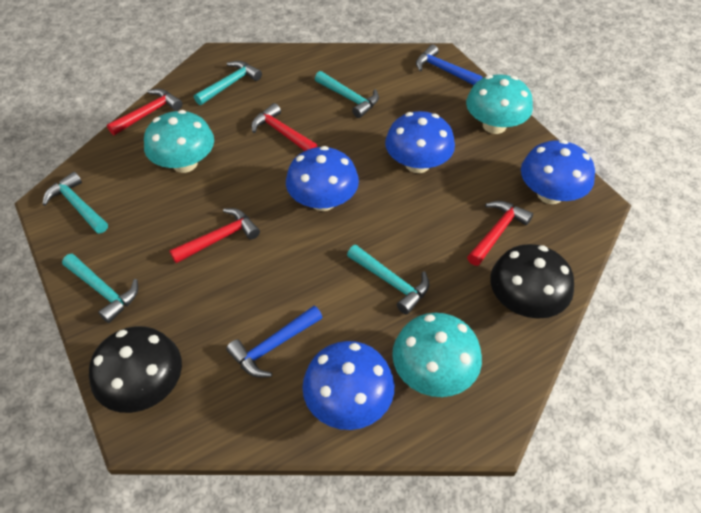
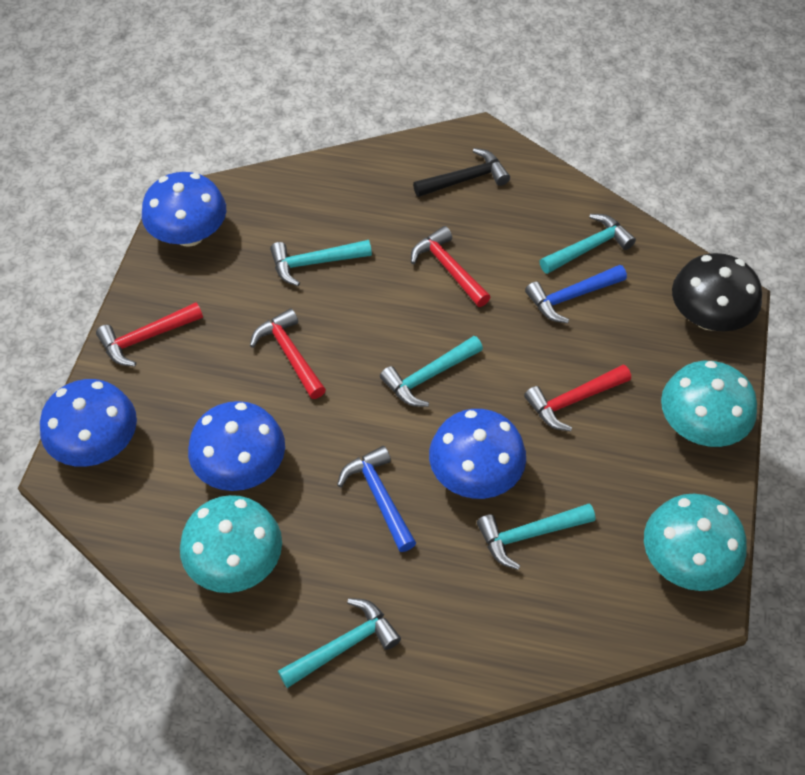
black hammer: 0 -> 1
black mushroom: 2 -> 1

